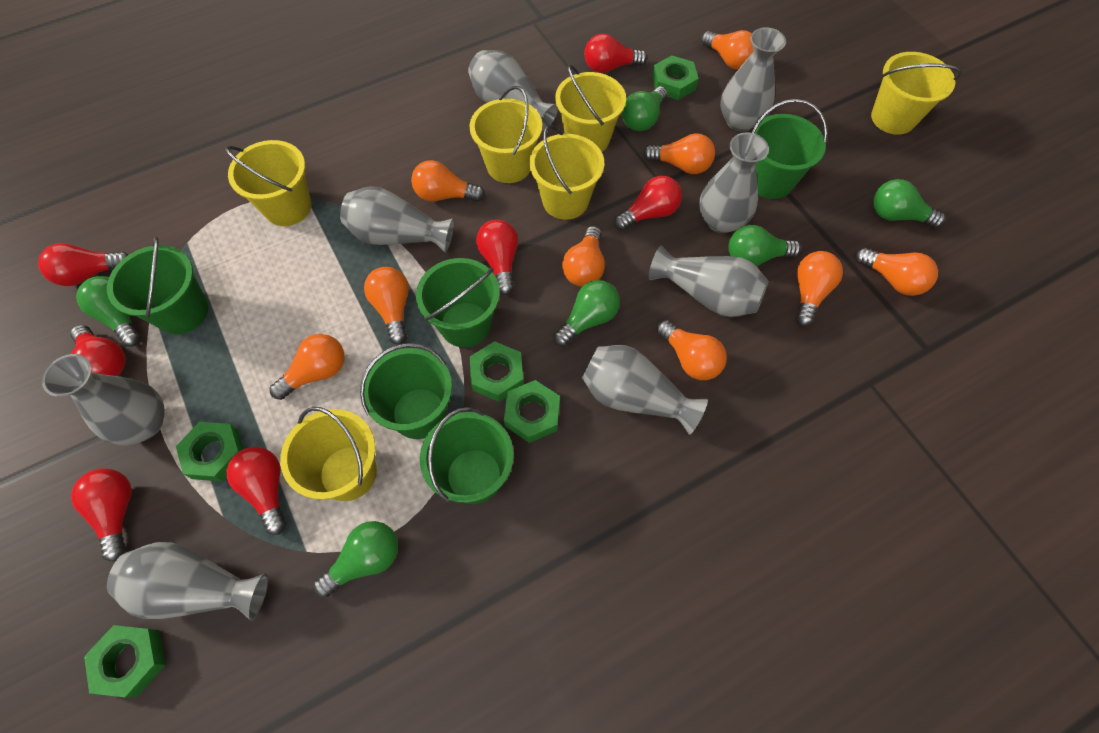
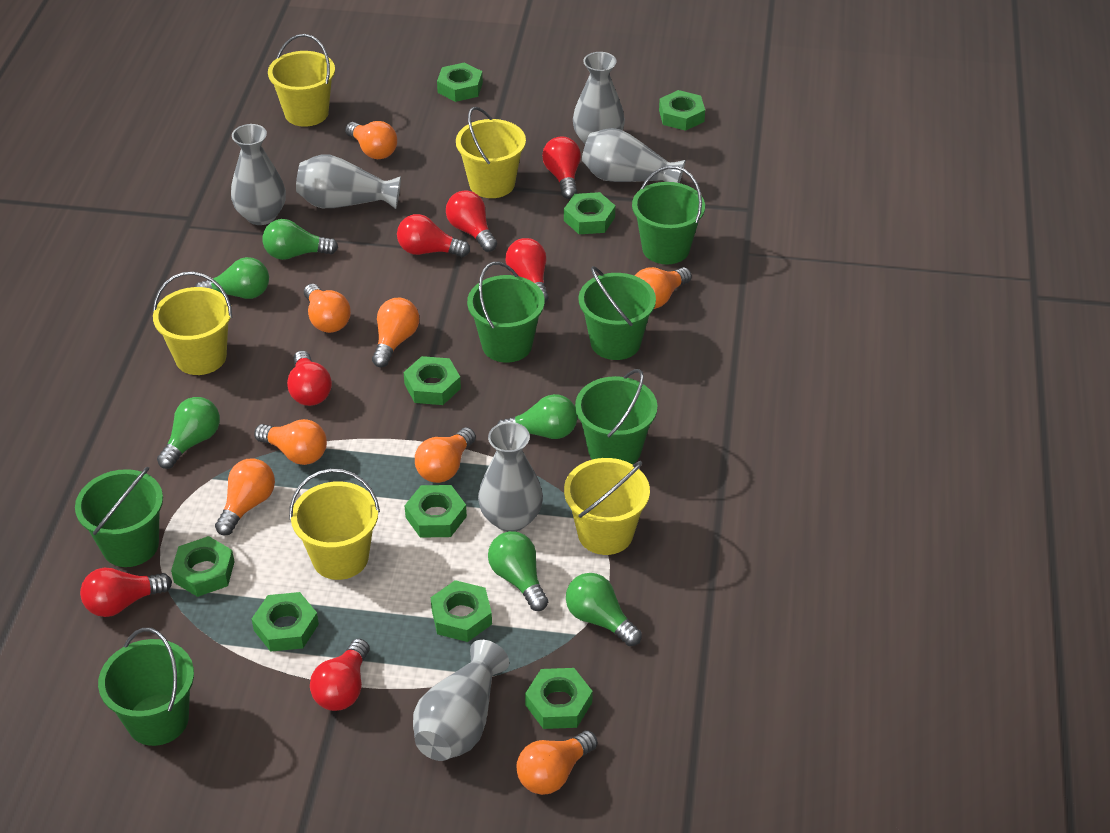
green bucket: 5 -> 6
green nut: 5 -> 9
grey vase: 8 -> 6
orange light bulb: 9 -> 8
yellow bucket: 6 -> 5

